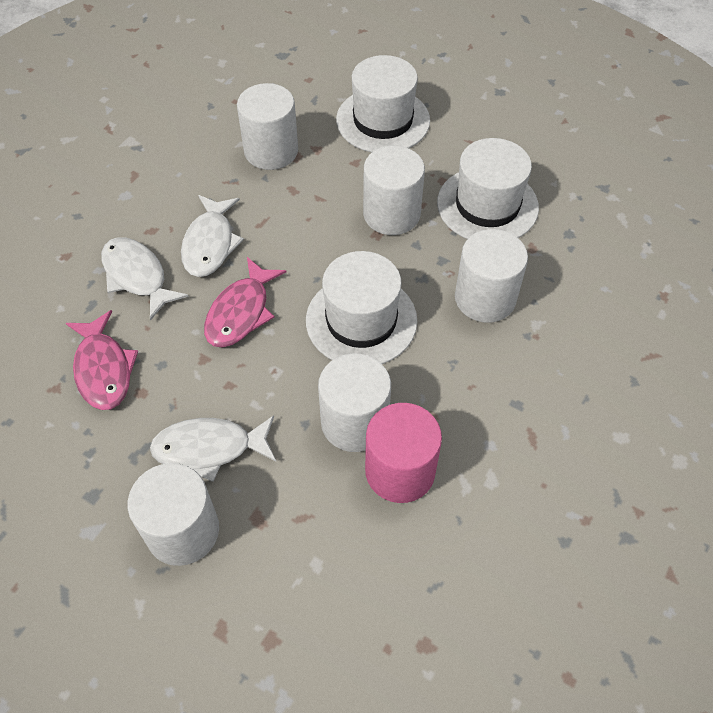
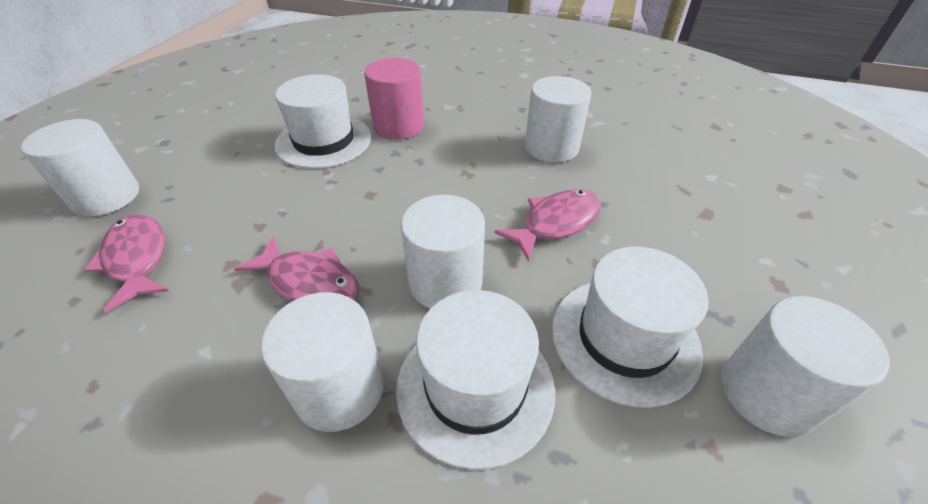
pink fish: 2 -> 3
white fish: 3 -> 0

